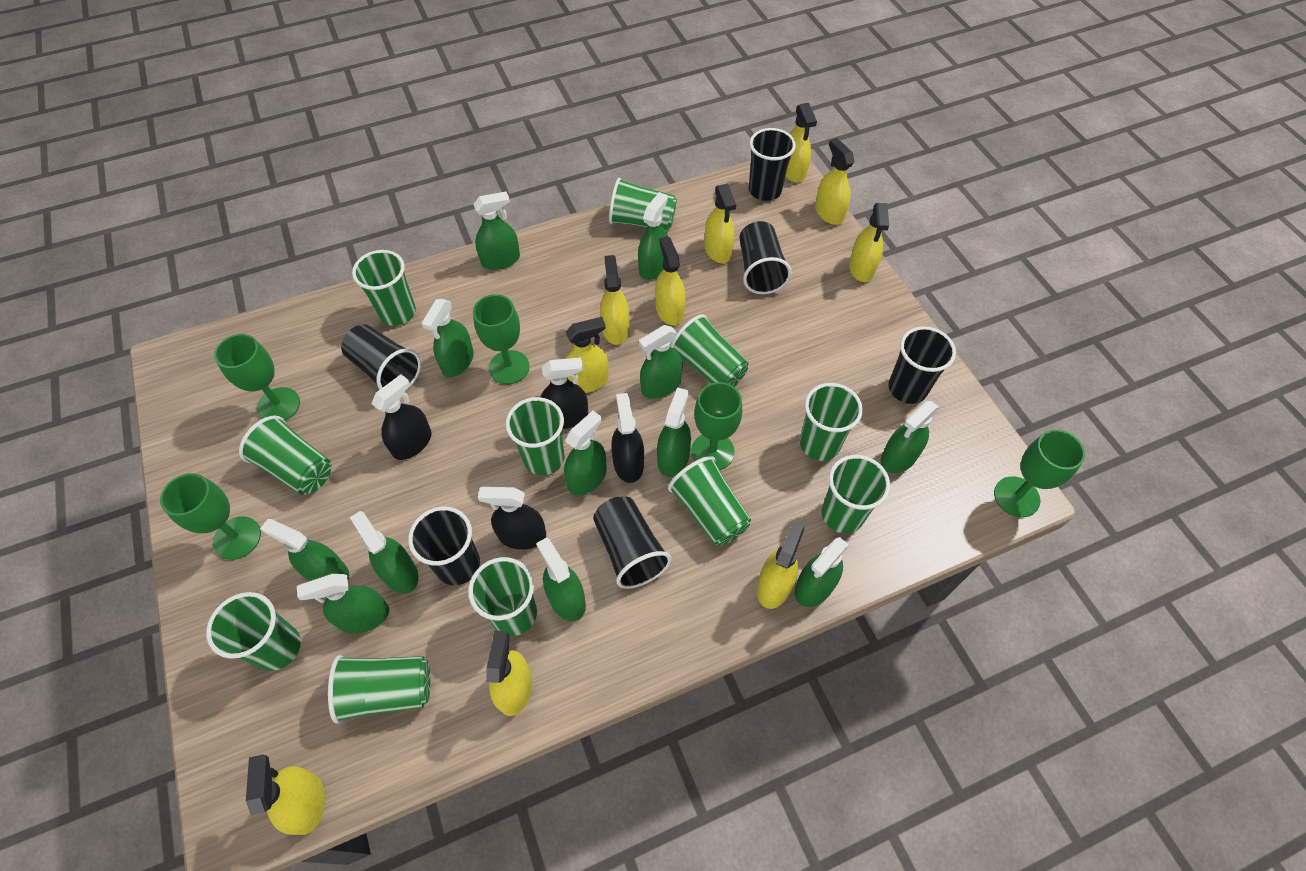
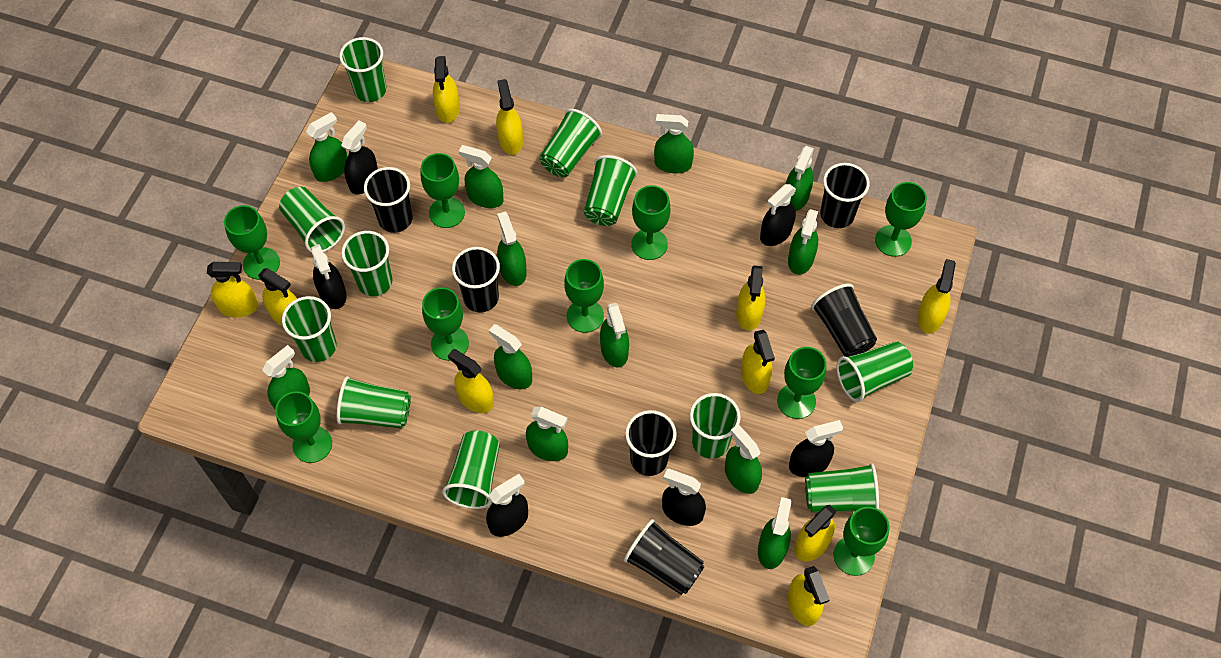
black spray bottle: 4 -> 6
green goblet: 5 -> 9

